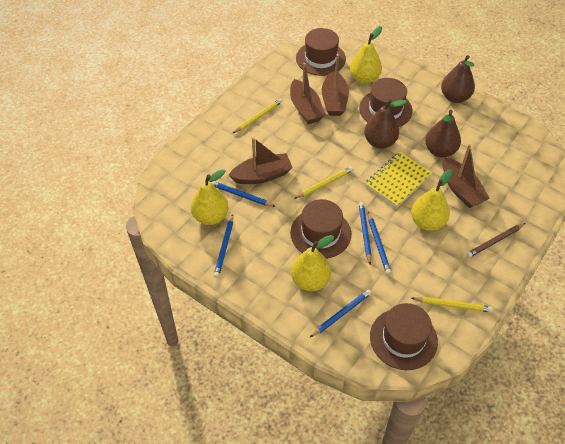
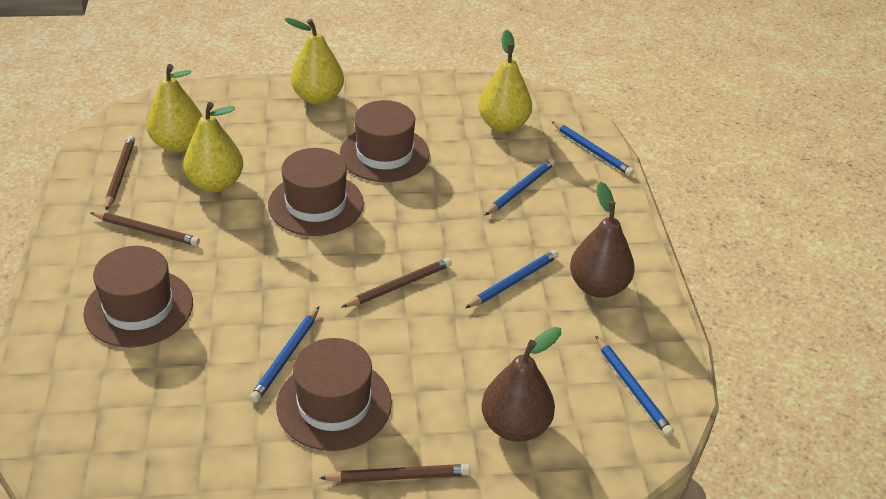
brown boat: 4 -> 0
brown pear: 3 -> 2
brown pencil: 1 -> 4
yellow notebook: 1 -> 0
yellow pencil: 3 -> 0

